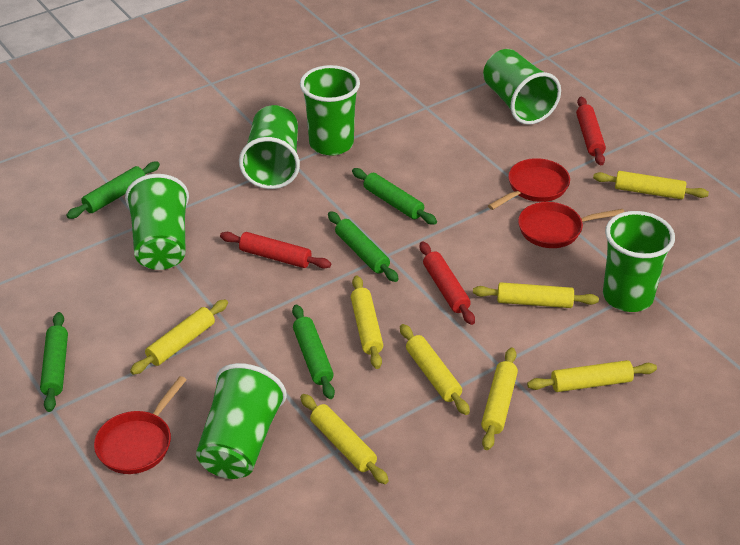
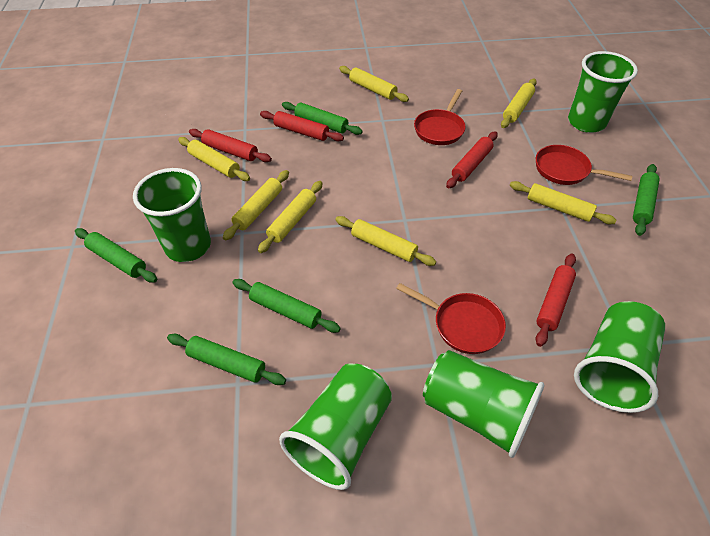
green cup: 6 -> 5
red rolling pin: 3 -> 4
yellow rolling pin: 8 -> 7

